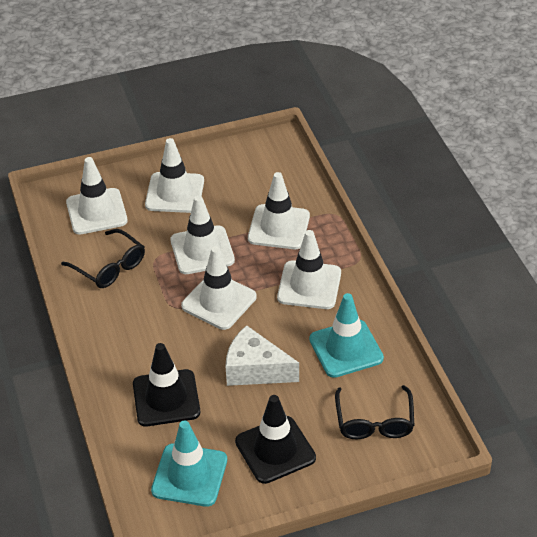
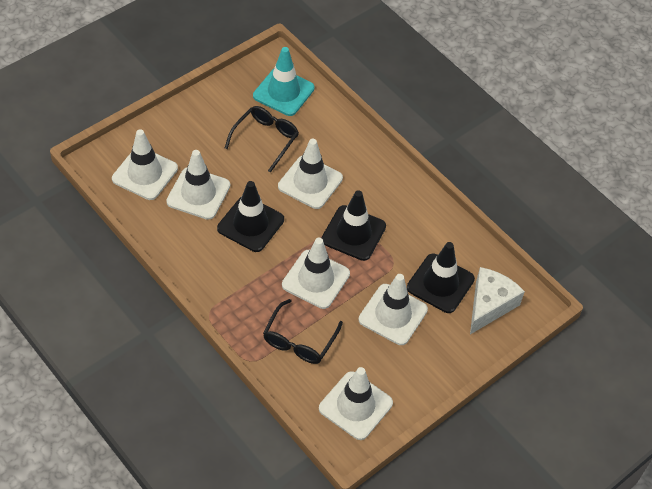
black traffic cone: 2 -> 3
turquoise traffic cone: 2 -> 1

